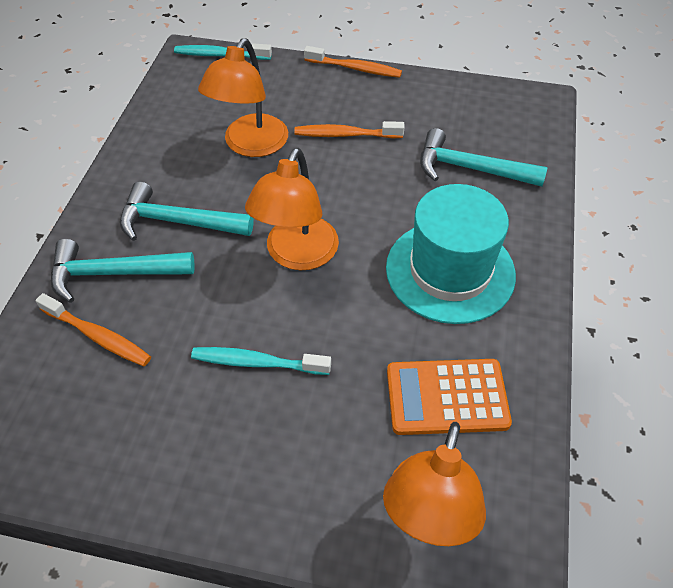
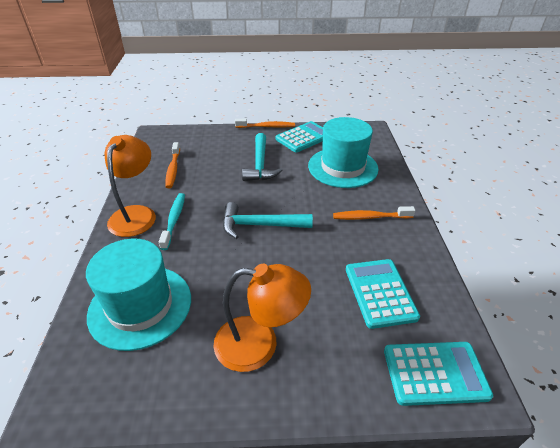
orange calculator: 1 -> 0
orange lamp: 3 -> 2
turquoise calculator: 0 -> 3
turquoise hammer: 3 -> 2
turquoise hat: 1 -> 2
turquoise toothbrush: 2 -> 1

